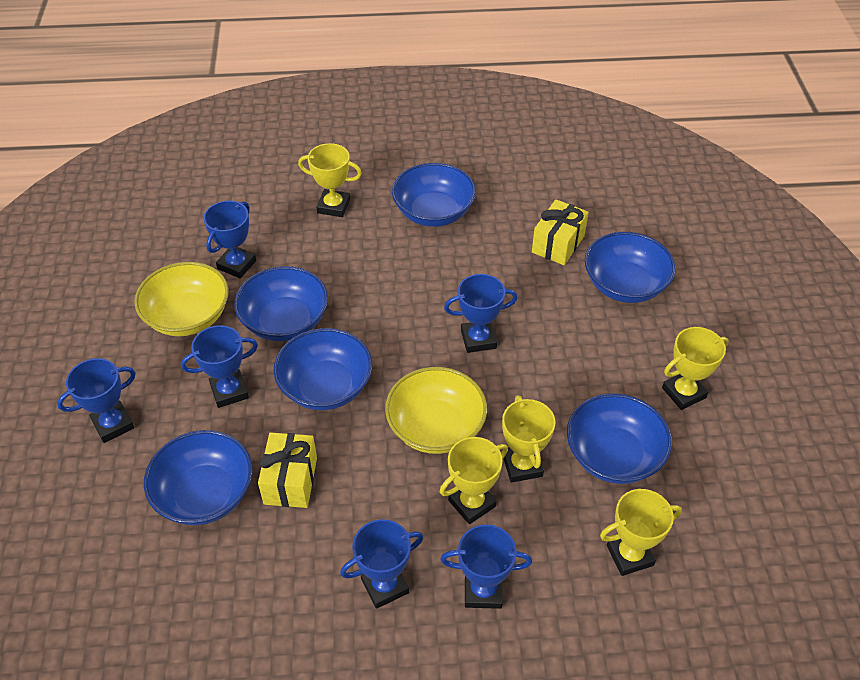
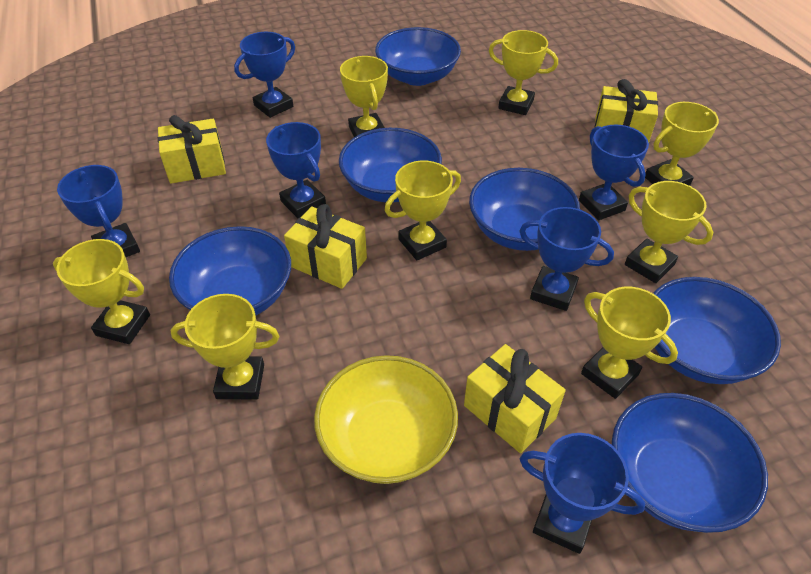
yellow bowl: 2 -> 1
yellow gift: 2 -> 4
yellow trophy: 5 -> 8

